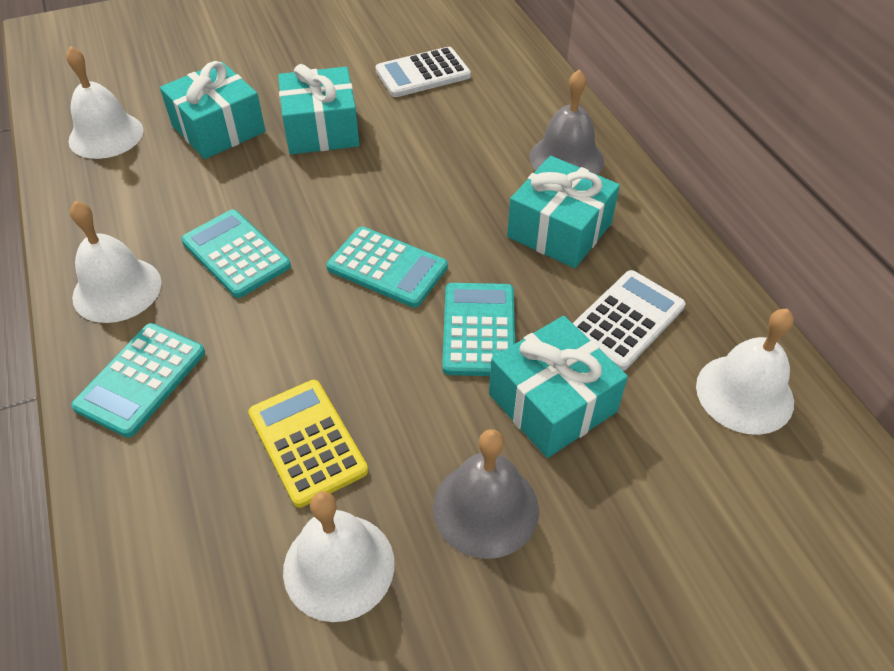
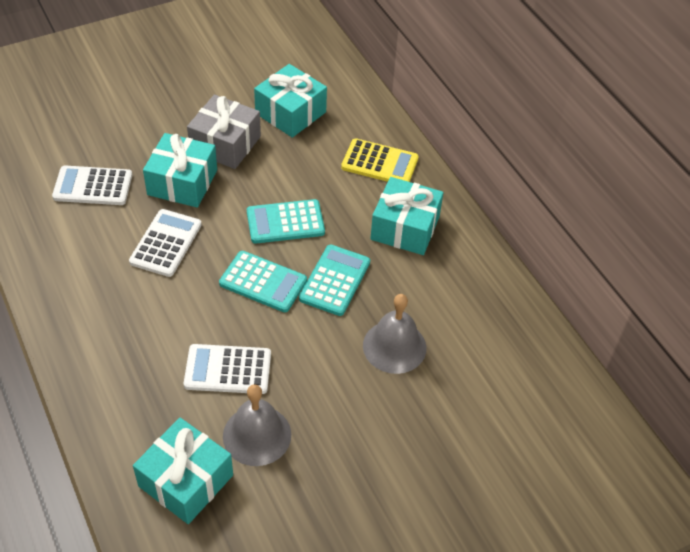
grey gift: 0 -> 1
turquoise calculator: 4 -> 3
white bell: 4 -> 0
white calculator: 2 -> 3

